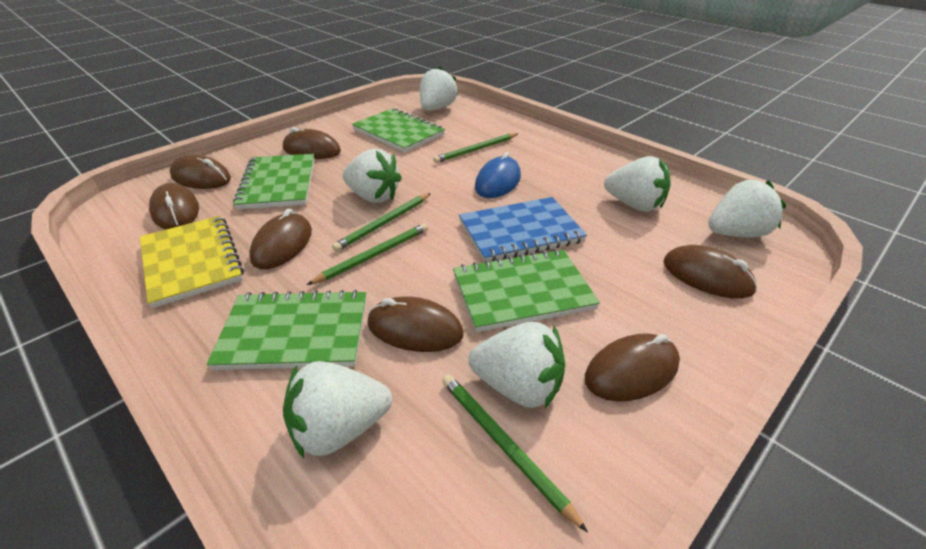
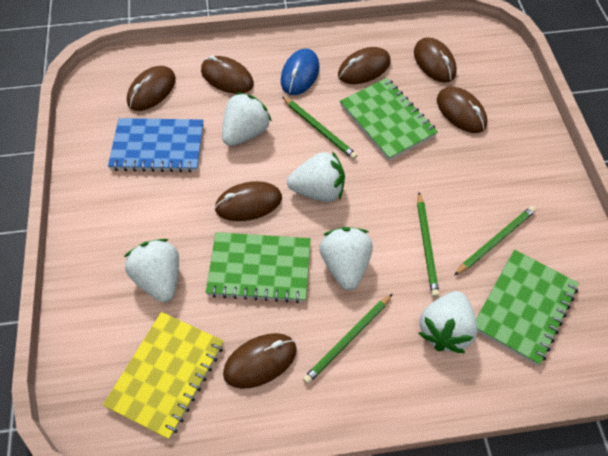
green notebook: 4 -> 3
white strawberry: 6 -> 5

